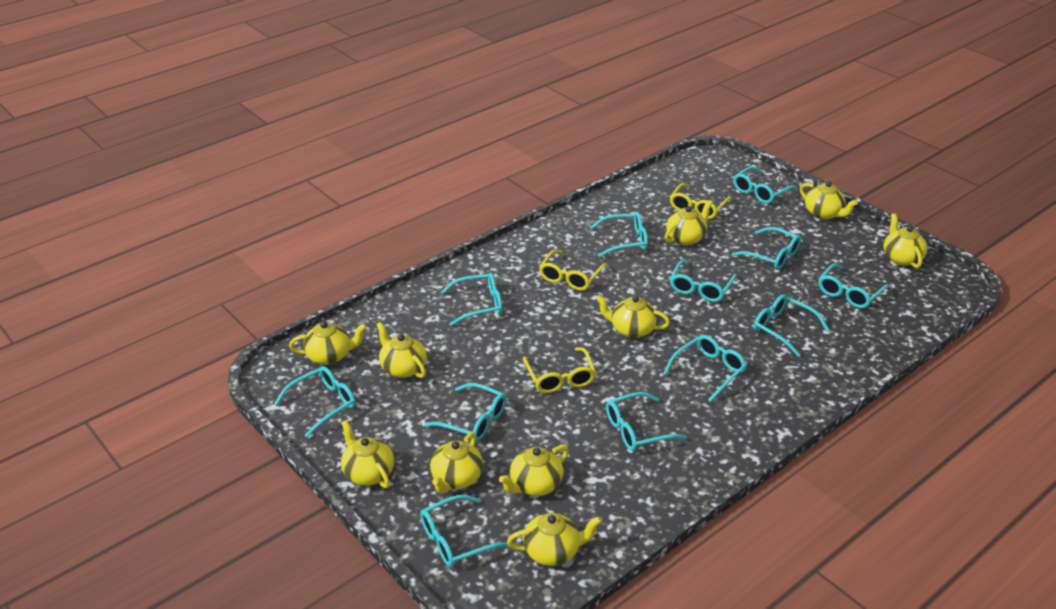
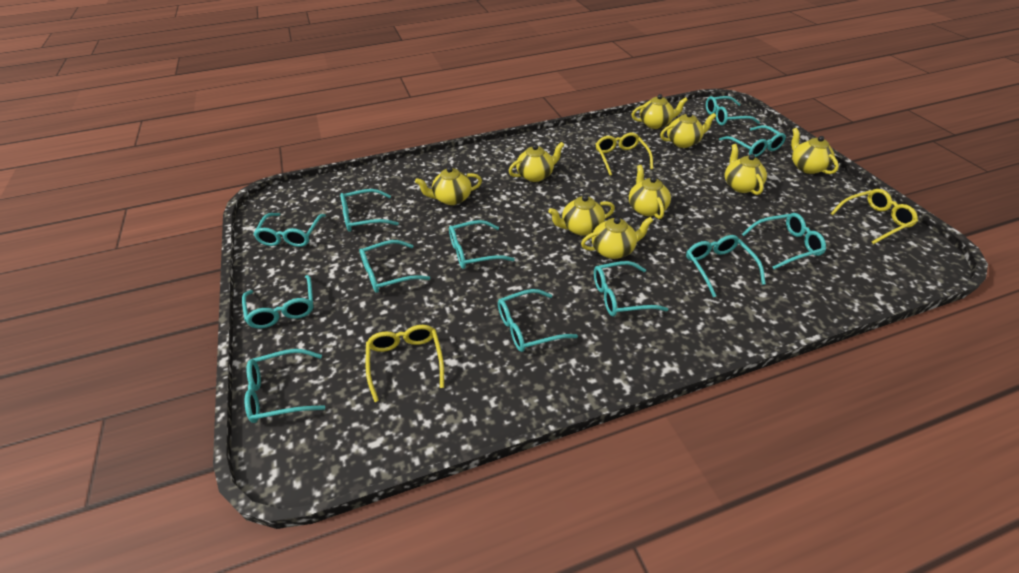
yellow teapot: 10 -> 9

